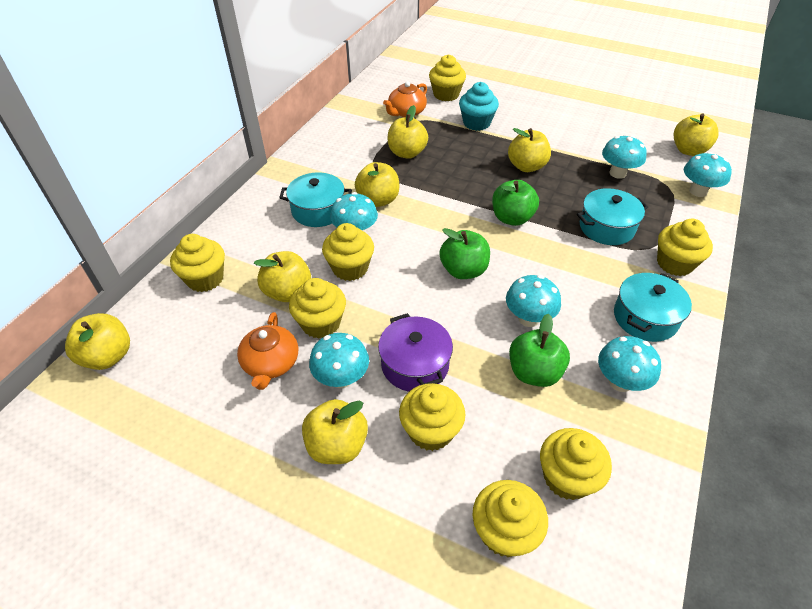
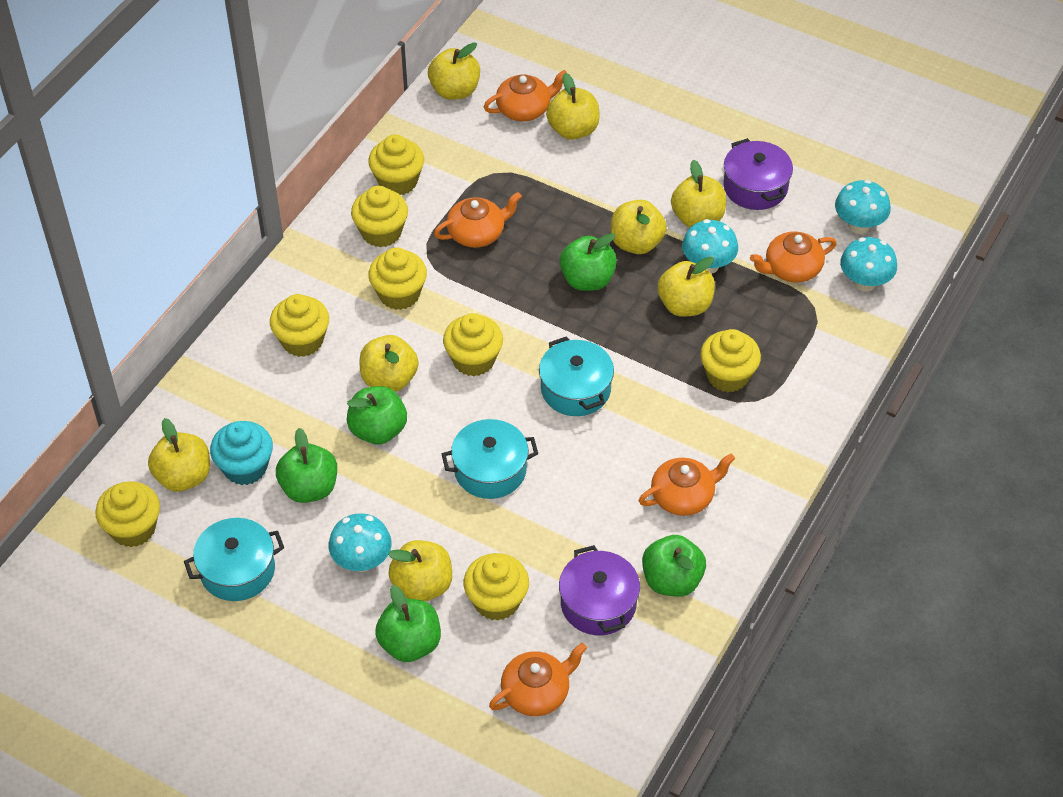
green apple: 3 -> 5
orange teapot: 2 -> 5
purple pot: 1 -> 2
turquoise mushroom: 6 -> 4
yellow apple: 7 -> 8

